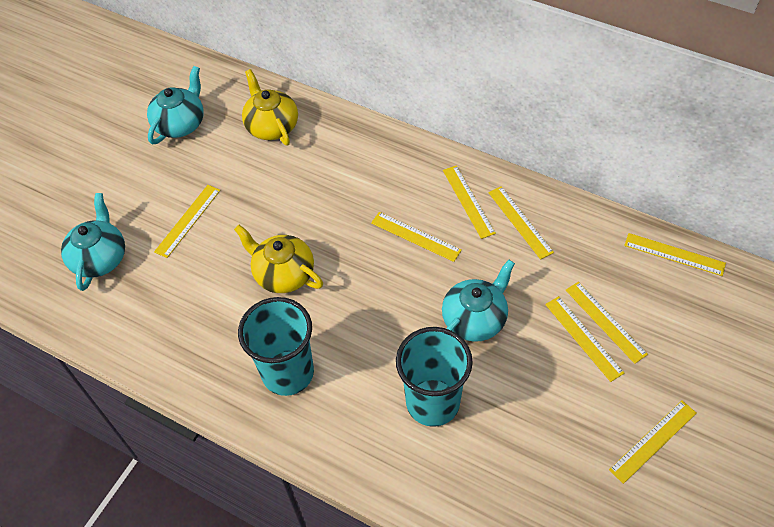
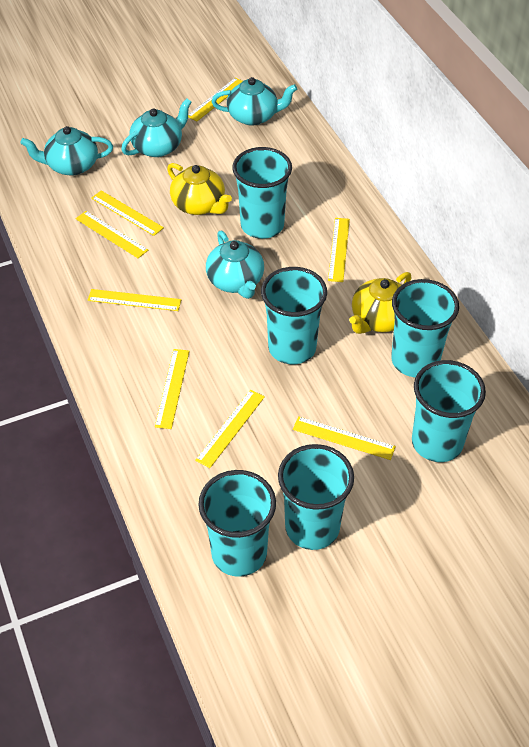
turquoise cup: 2 -> 6
turquoise teapot: 3 -> 4

